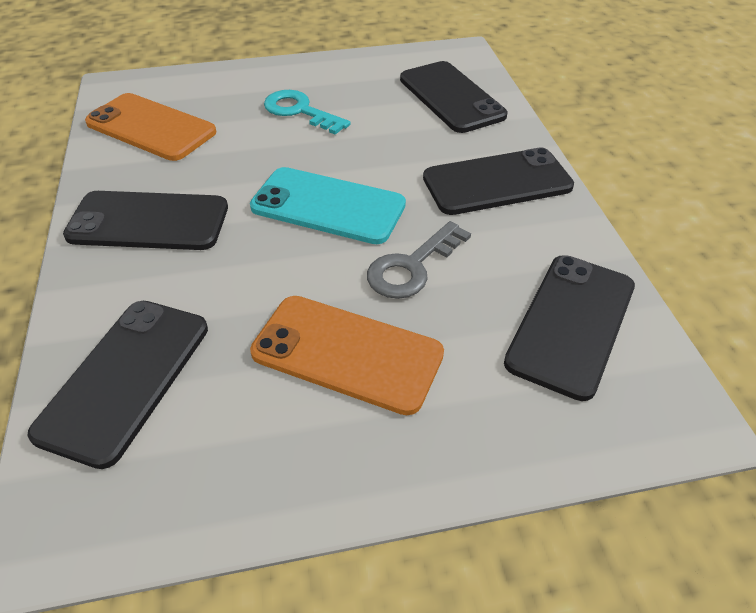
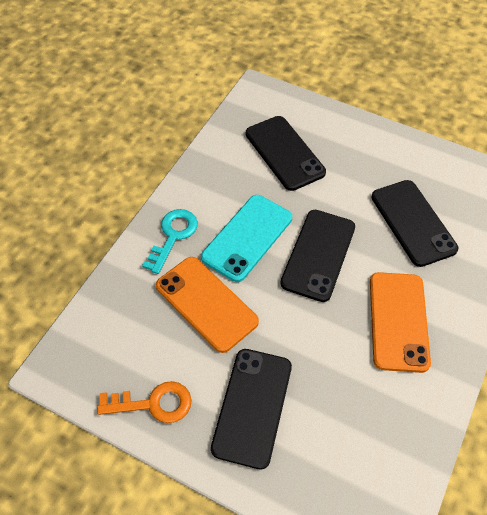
black phone: 5 -> 4
grey key: 1 -> 0
orange key: 0 -> 1

